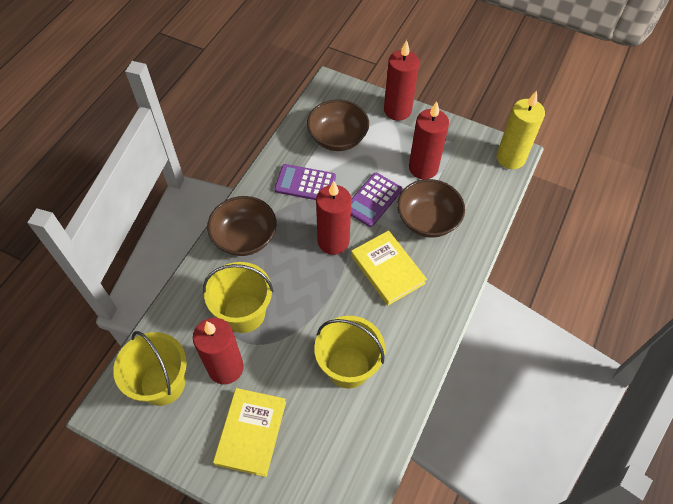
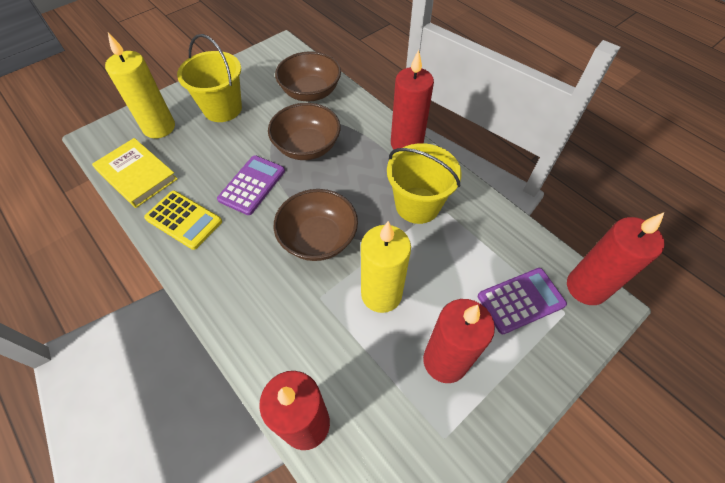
yellow book: 2 -> 1
yellow bucket: 3 -> 2
yellow calculator: 0 -> 1
yellow candle: 1 -> 2

